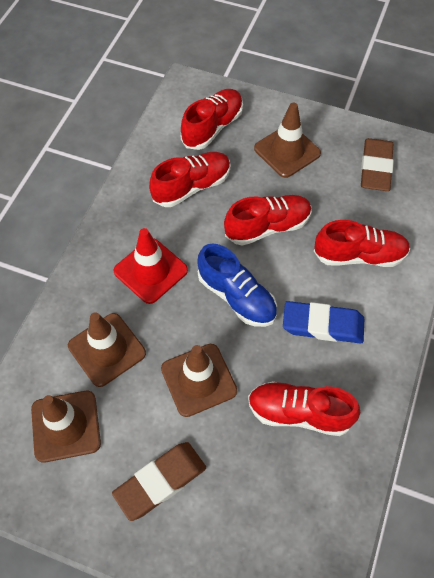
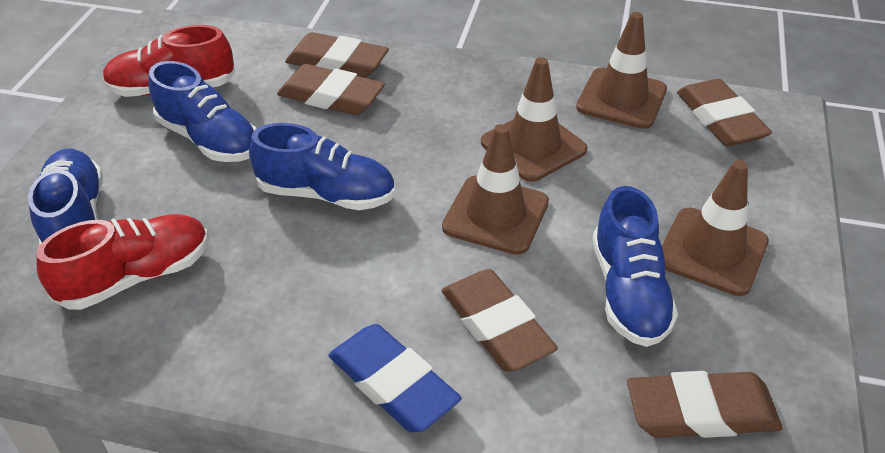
blue shoe: 1 -> 4
brown eraser: 2 -> 5
red shoe: 5 -> 2
red traffic cone: 1 -> 0

